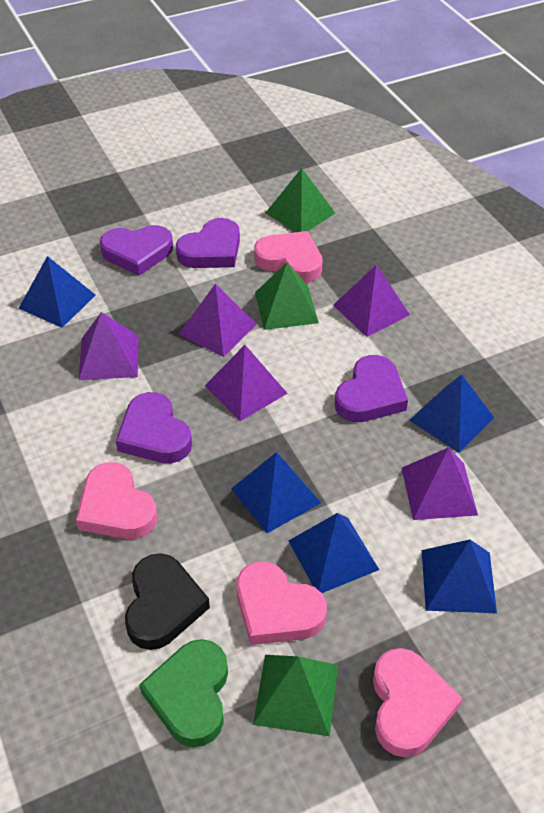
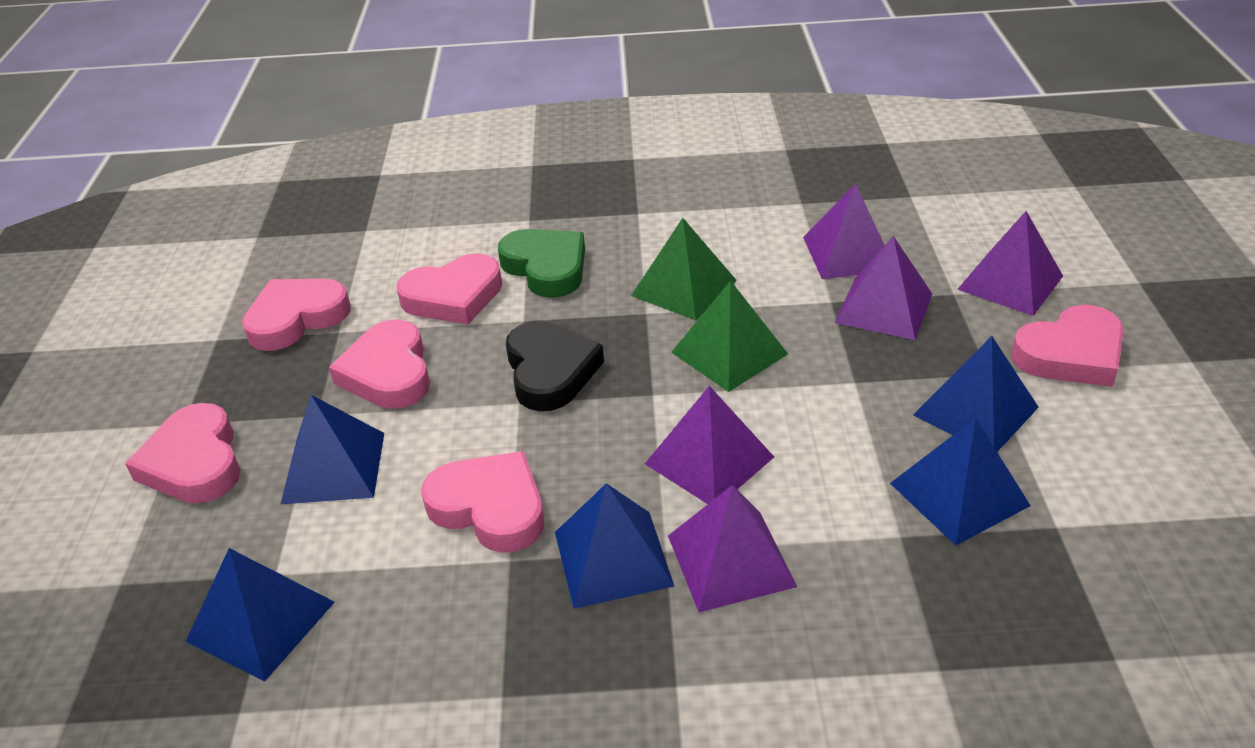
green pyramid: 3 -> 2
pink heart: 4 -> 6
purple heart: 4 -> 0

